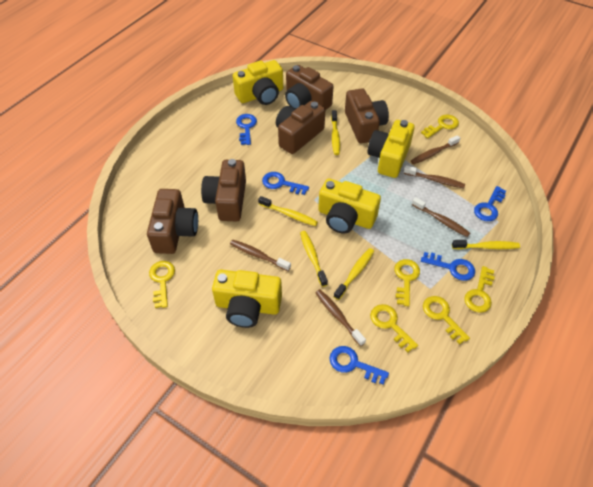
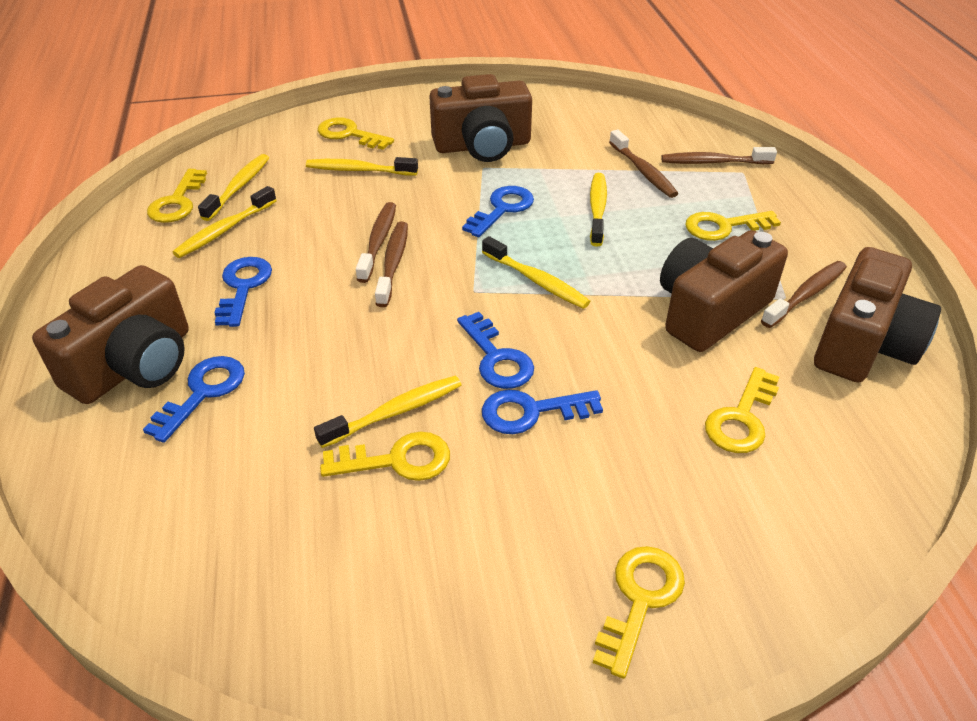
brown camera: 5 -> 4
yellow camera: 4 -> 0
yellow toothbrush: 5 -> 6

